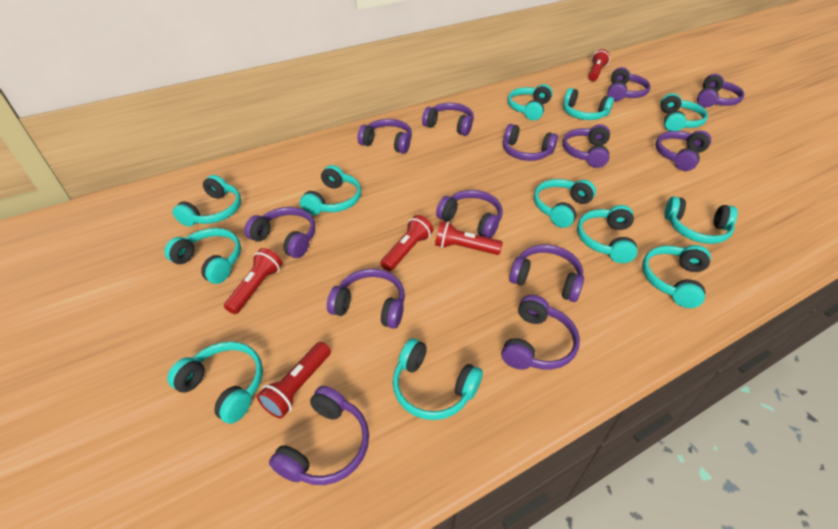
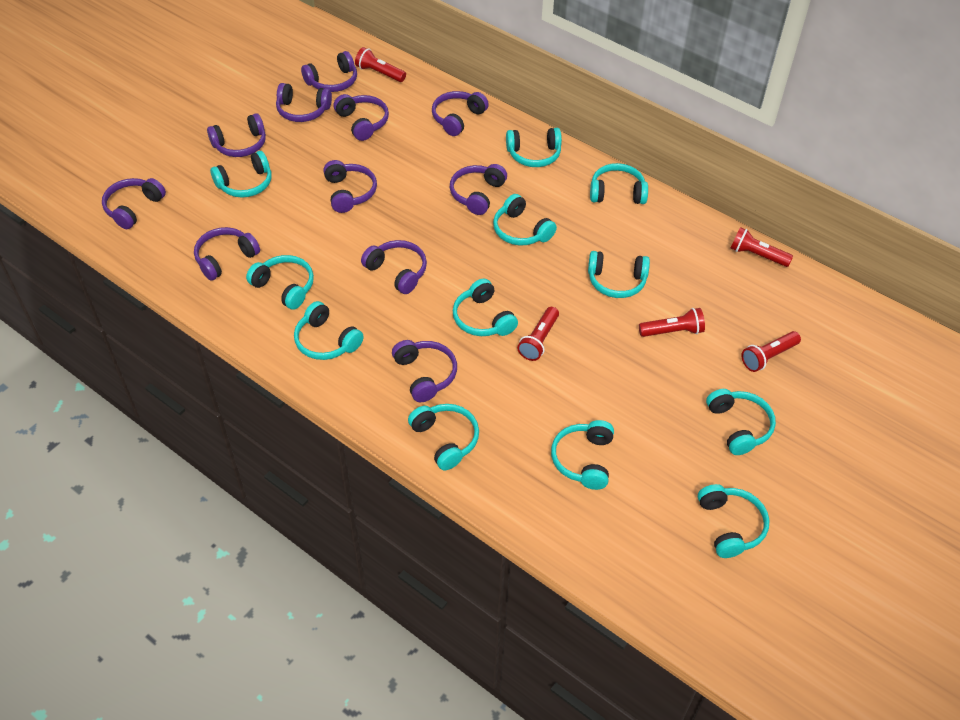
purple headphones: 13 -> 11

